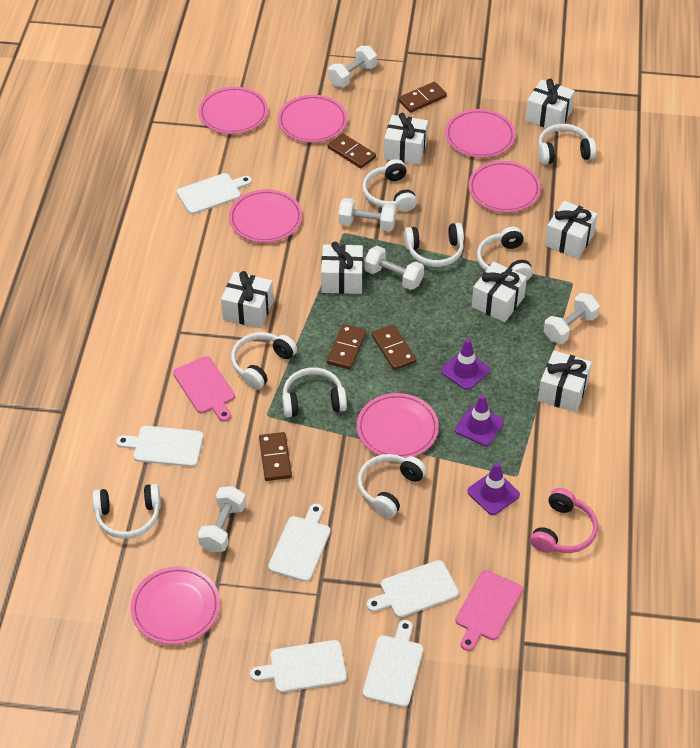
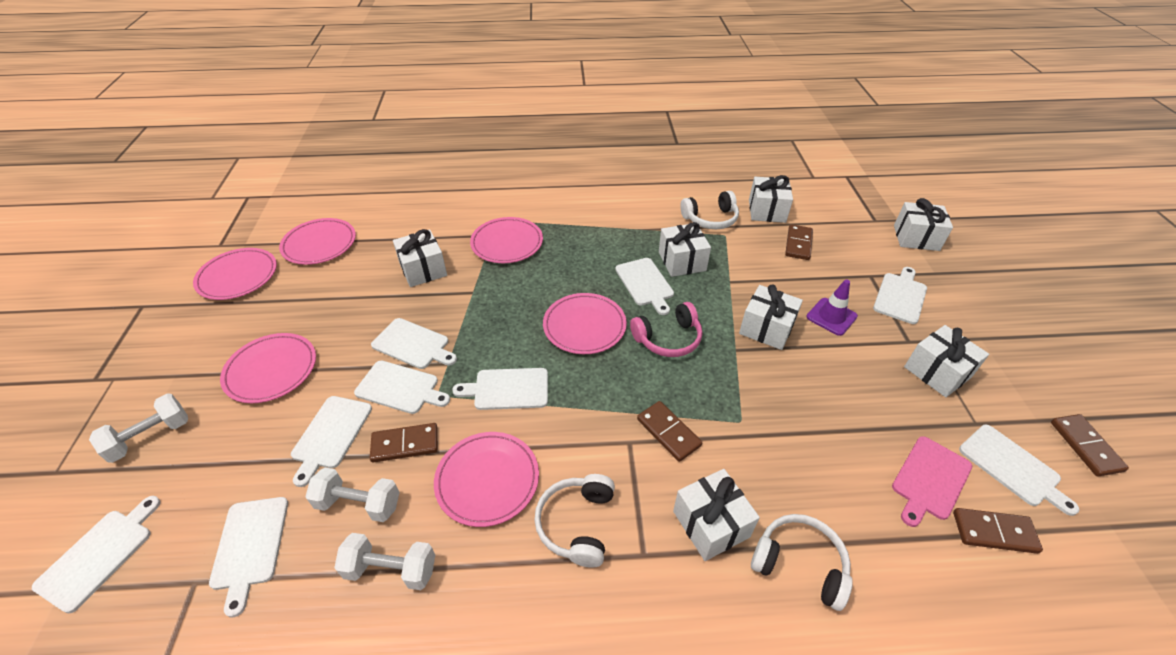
pink cutting board: 2 -> 1
pink plate: 7 -> 6
purple traffic cone: 3 -> 1
white cutting board: 6 -> 9
white dumbbell: 5 -> 3
white headphones: 8 -> 3

